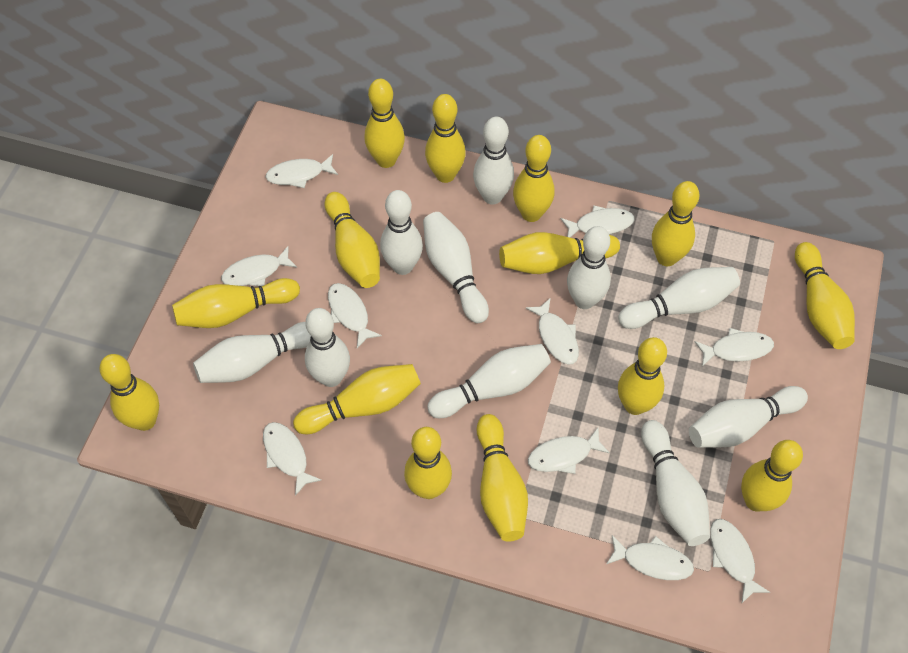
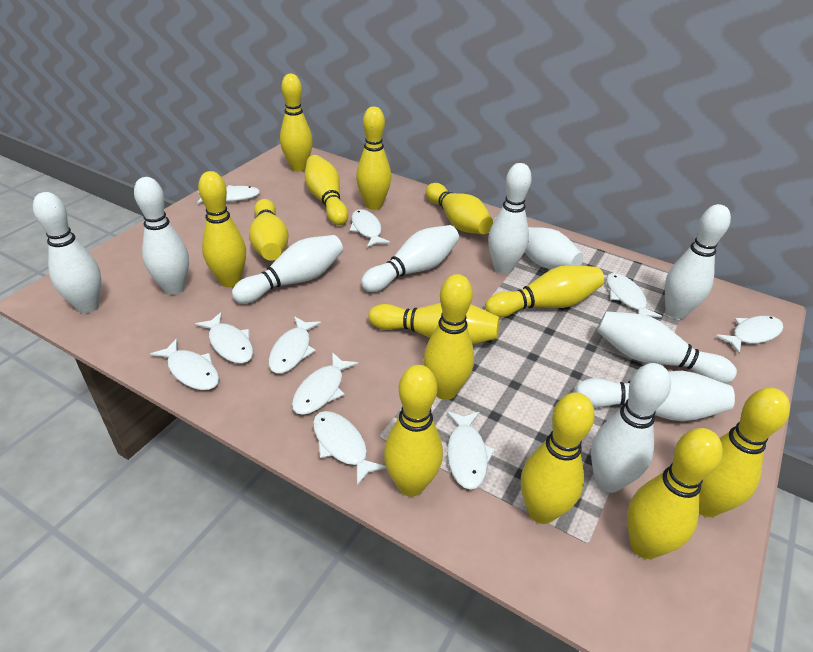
yellow bowling pin: 14 -> 13

